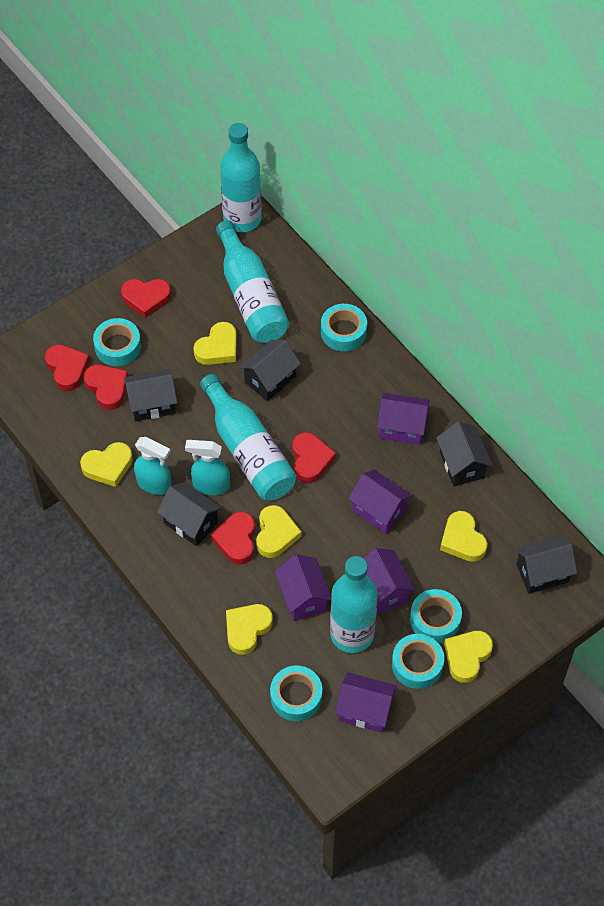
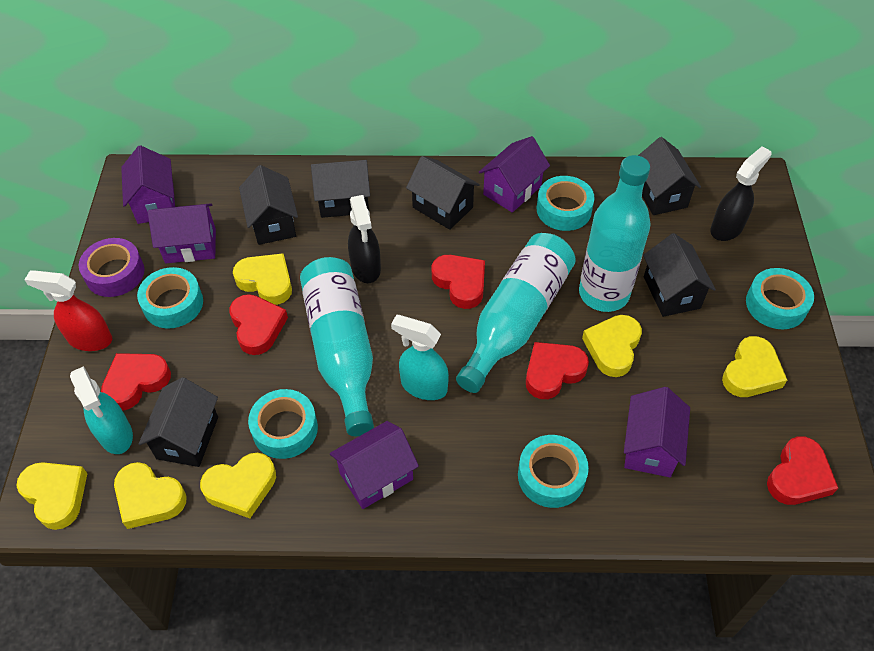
black house: 5 -> 6
black spray bottle: 0 -> 2
purple tape: 0 -> 1
red spray bottle: 0 -> 1
turquoise bottle: 4 -> 3

